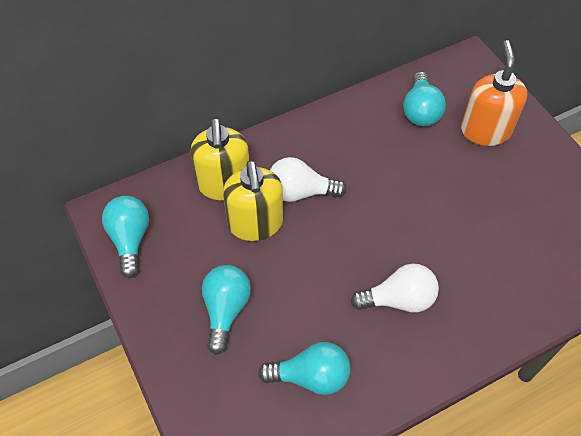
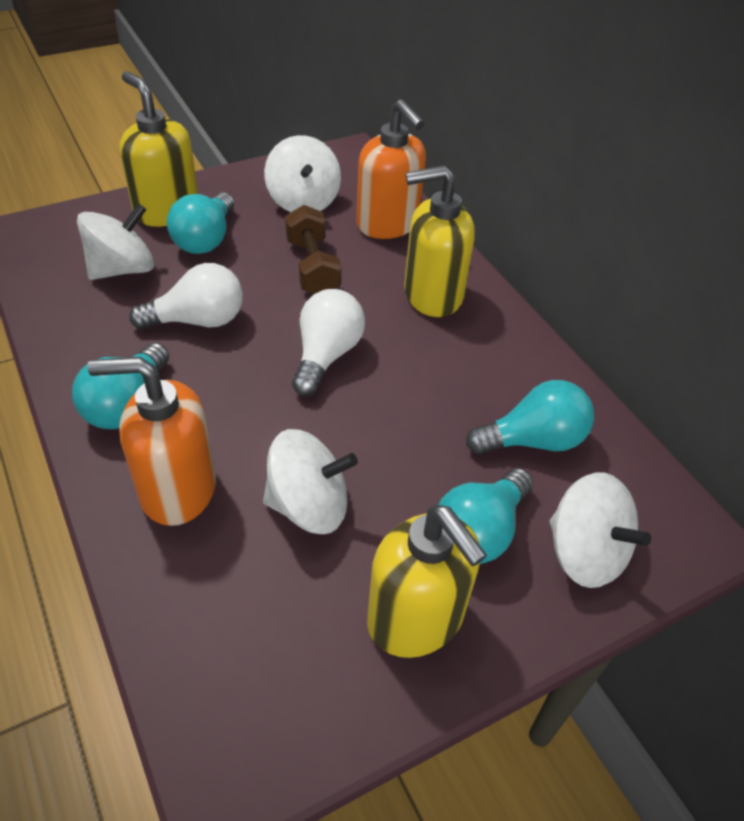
brown dumbbell: 0 -> 1
orange soap dispenser: 1 -> 2
white spinning top: 0 -> 4
yellow soap dispenser: 2 -> 3

